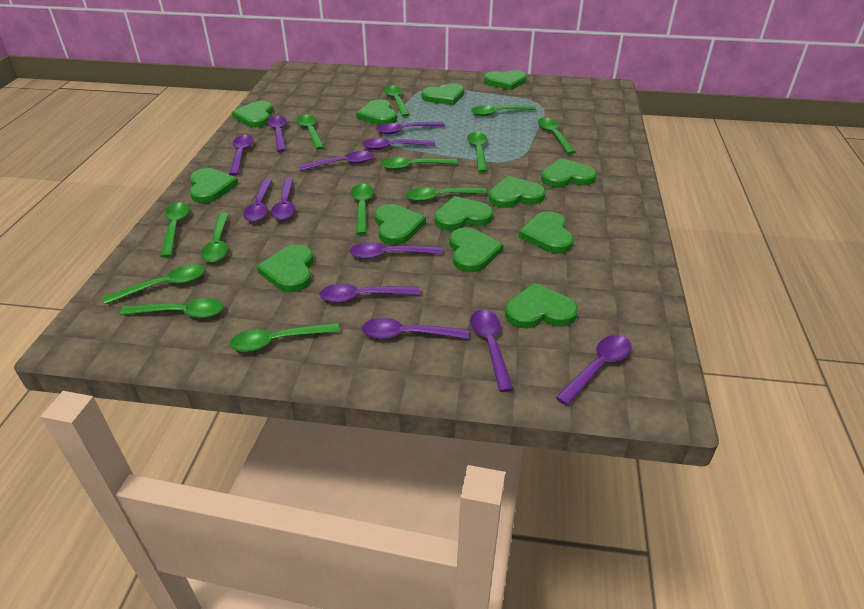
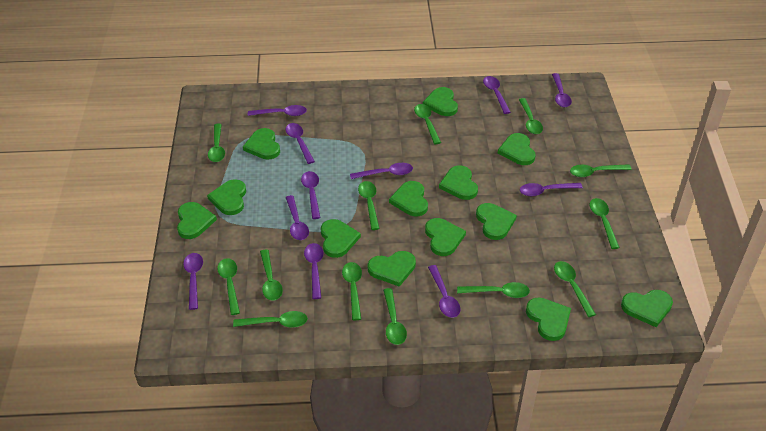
purple spoon: 12 -> 11

